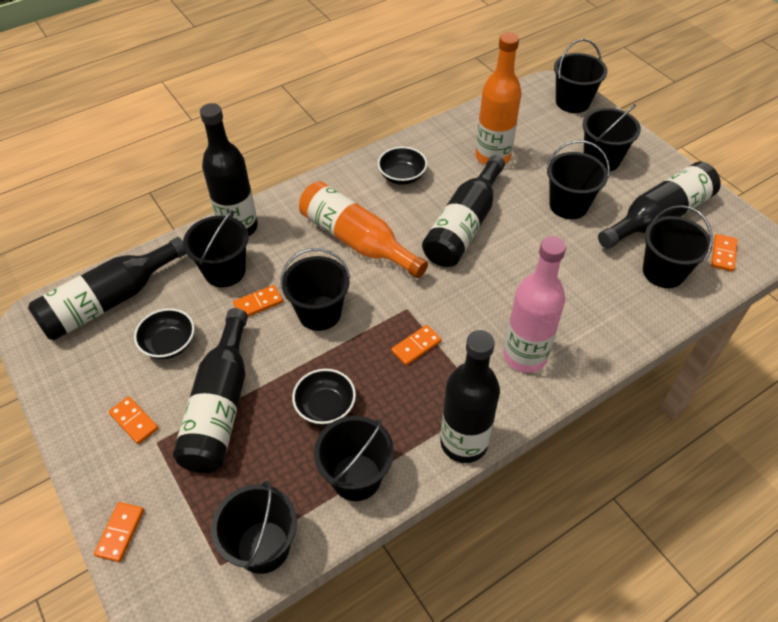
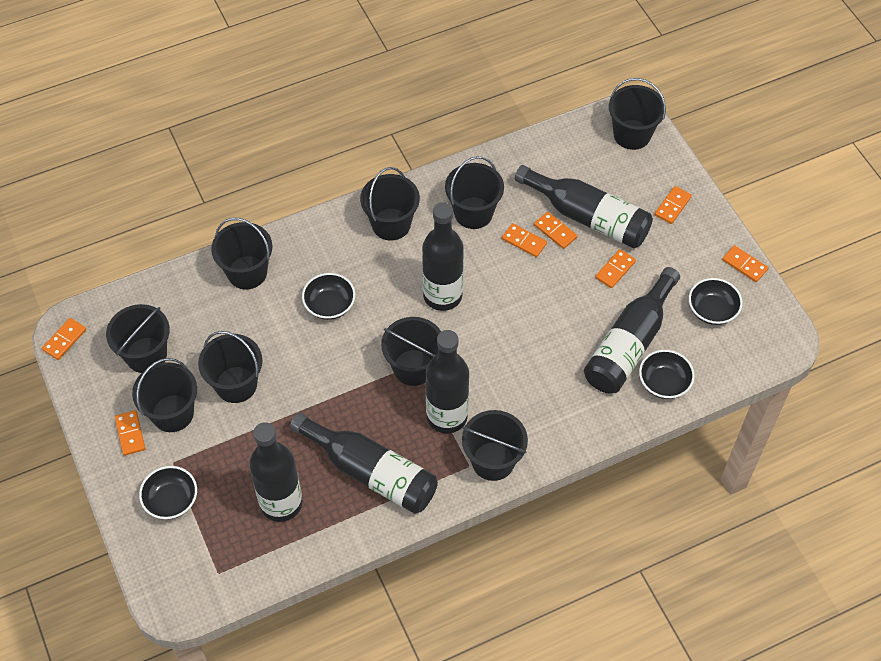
black bowl: 3 -> 4
black bucket: 8 -> 9
orange bottle: 2 -> 0
orange domino: 5 -> 7
pink bottle: 1 -> 0

